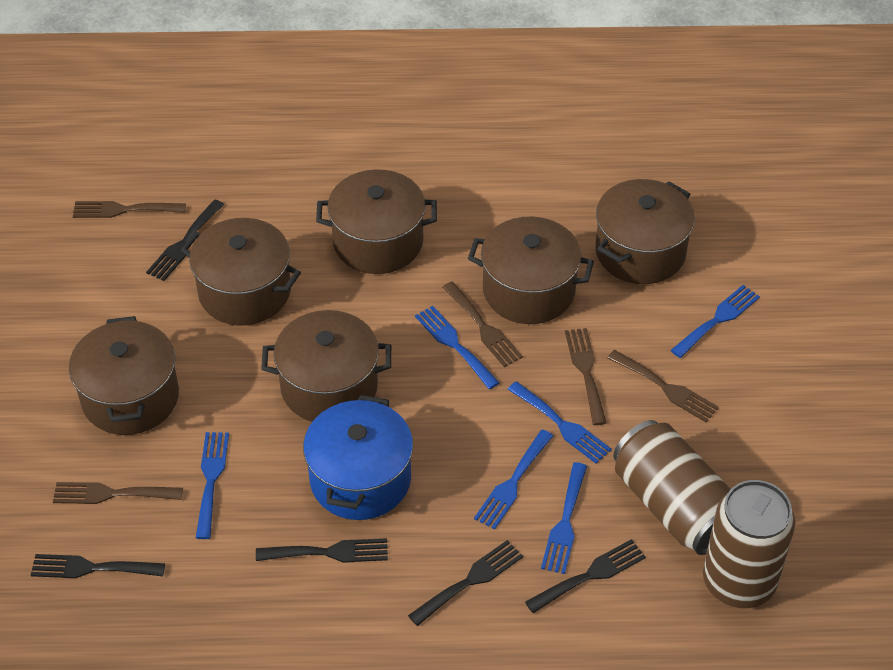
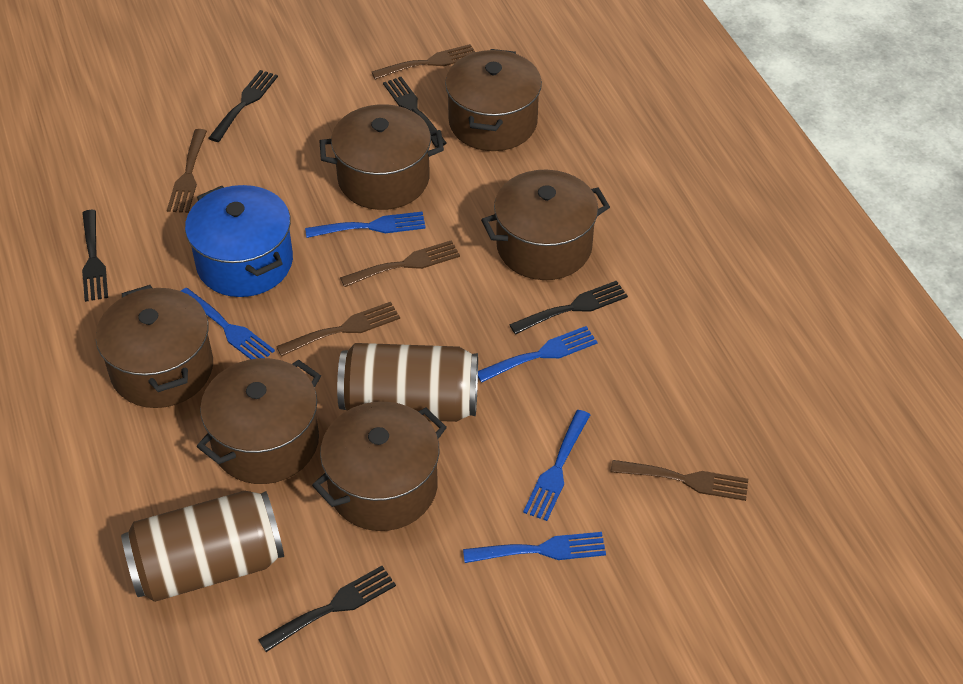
blue fork: 6 -> 5

